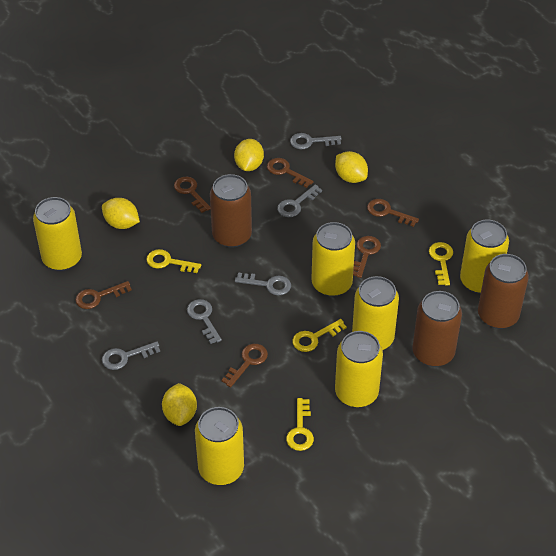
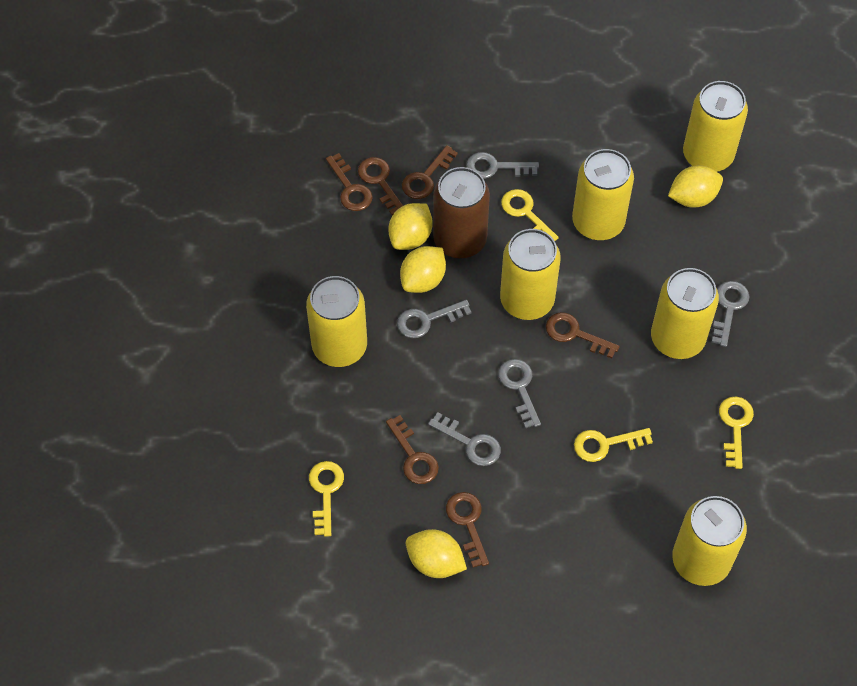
brown can: 3 -> 1

